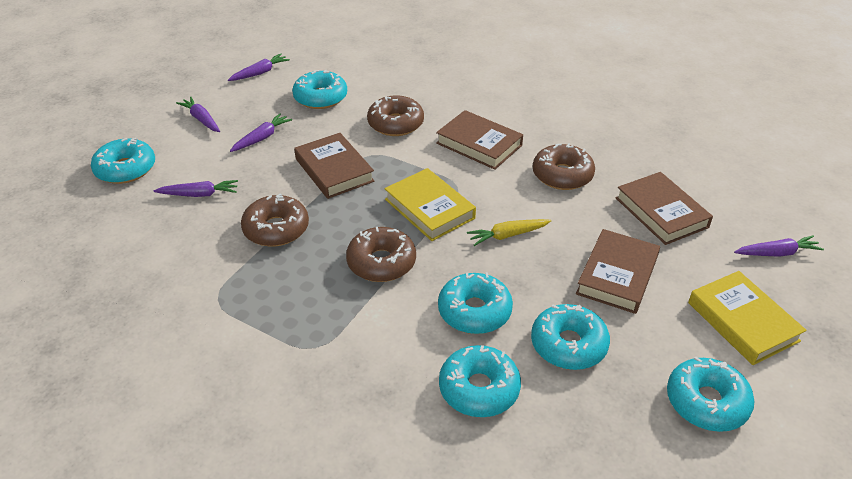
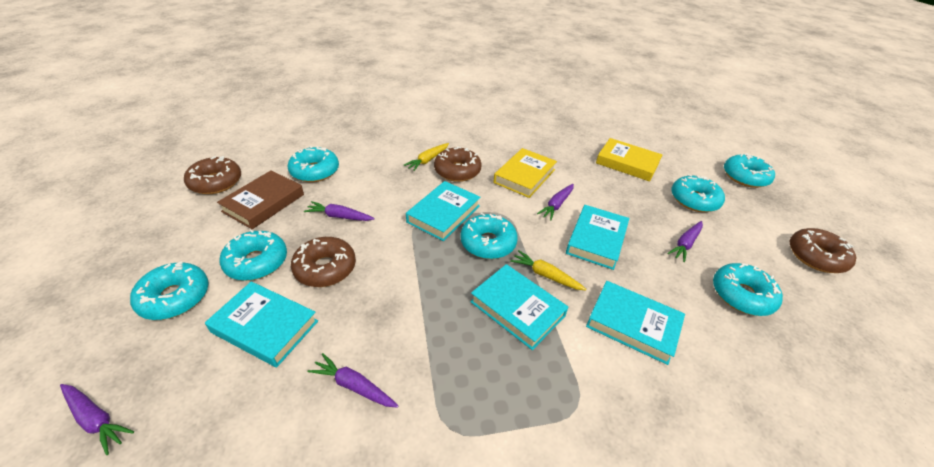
brown book: 4 -> 1
turquoise book: 0 -> 5
turquoise donut: 6 -> 7
yellow carrot: 1 -> 2

